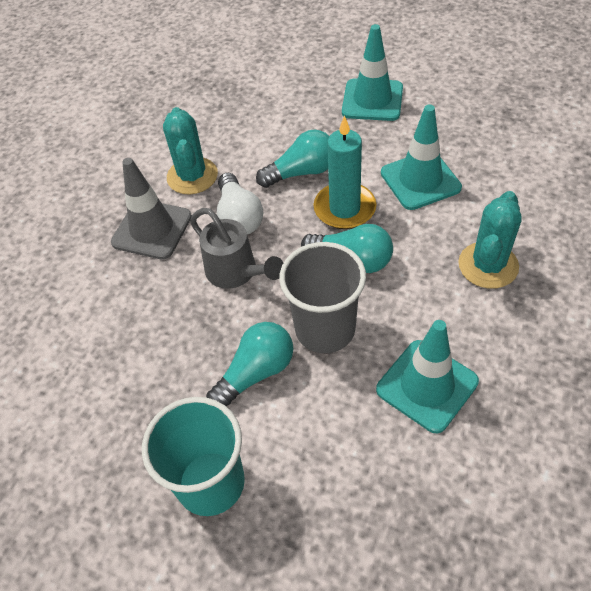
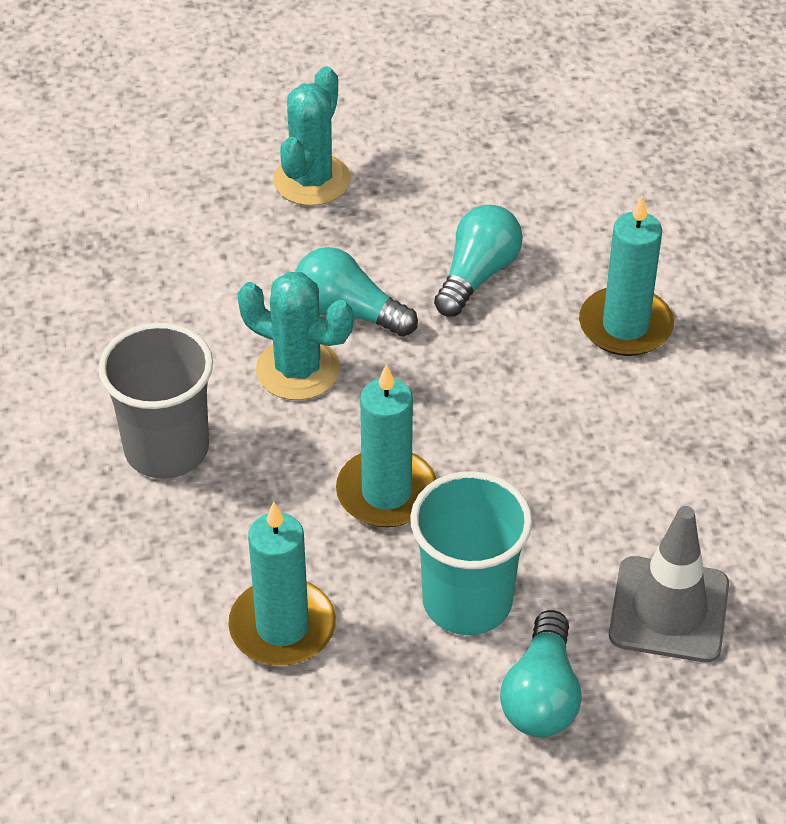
grey watering can: 1 -> 0
turquoise candle: 1 -> 3
turquoise traffic cone: 3 -> 0
white light bulb: 1 -> 0

